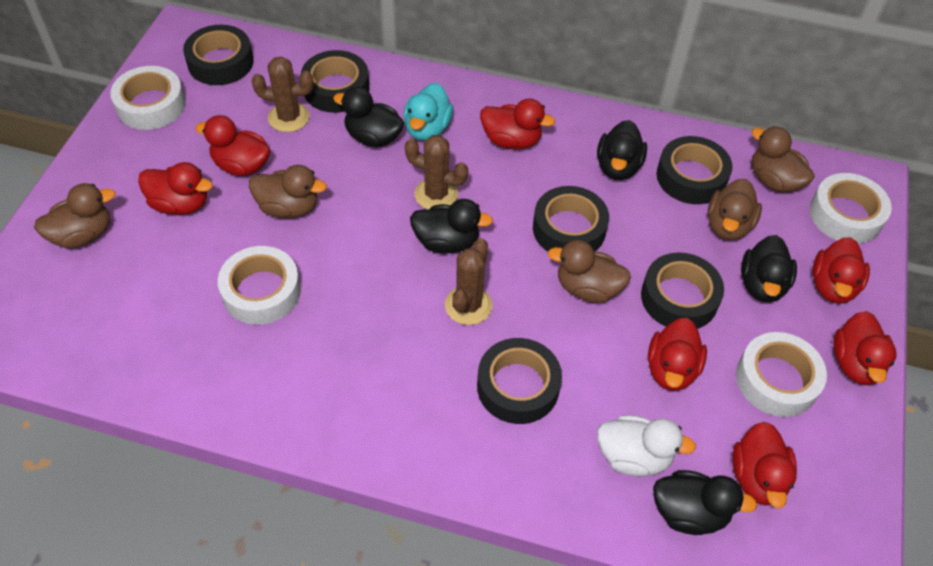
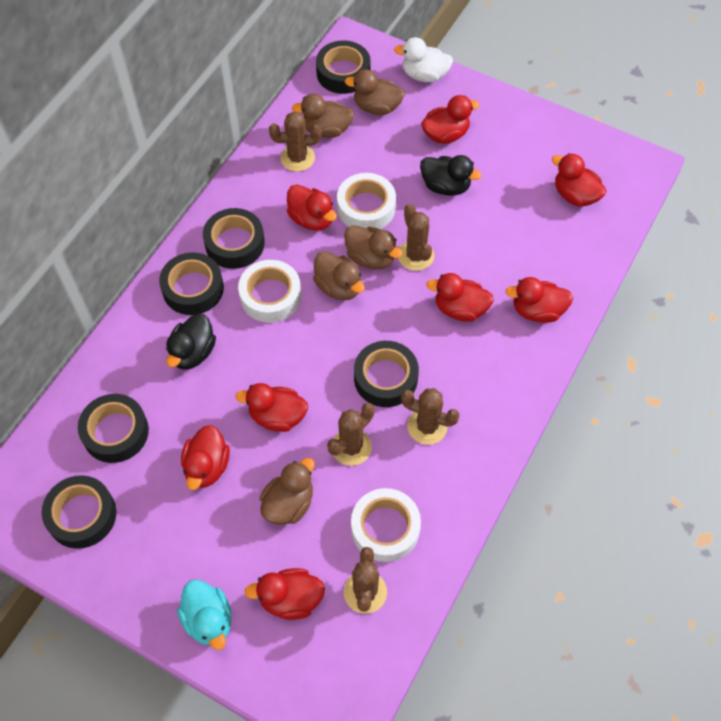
black duck: 5 -> 2
brown cactus: 3 -> 5
red duck: 7 -> 8
white tape: 4 -> 3

